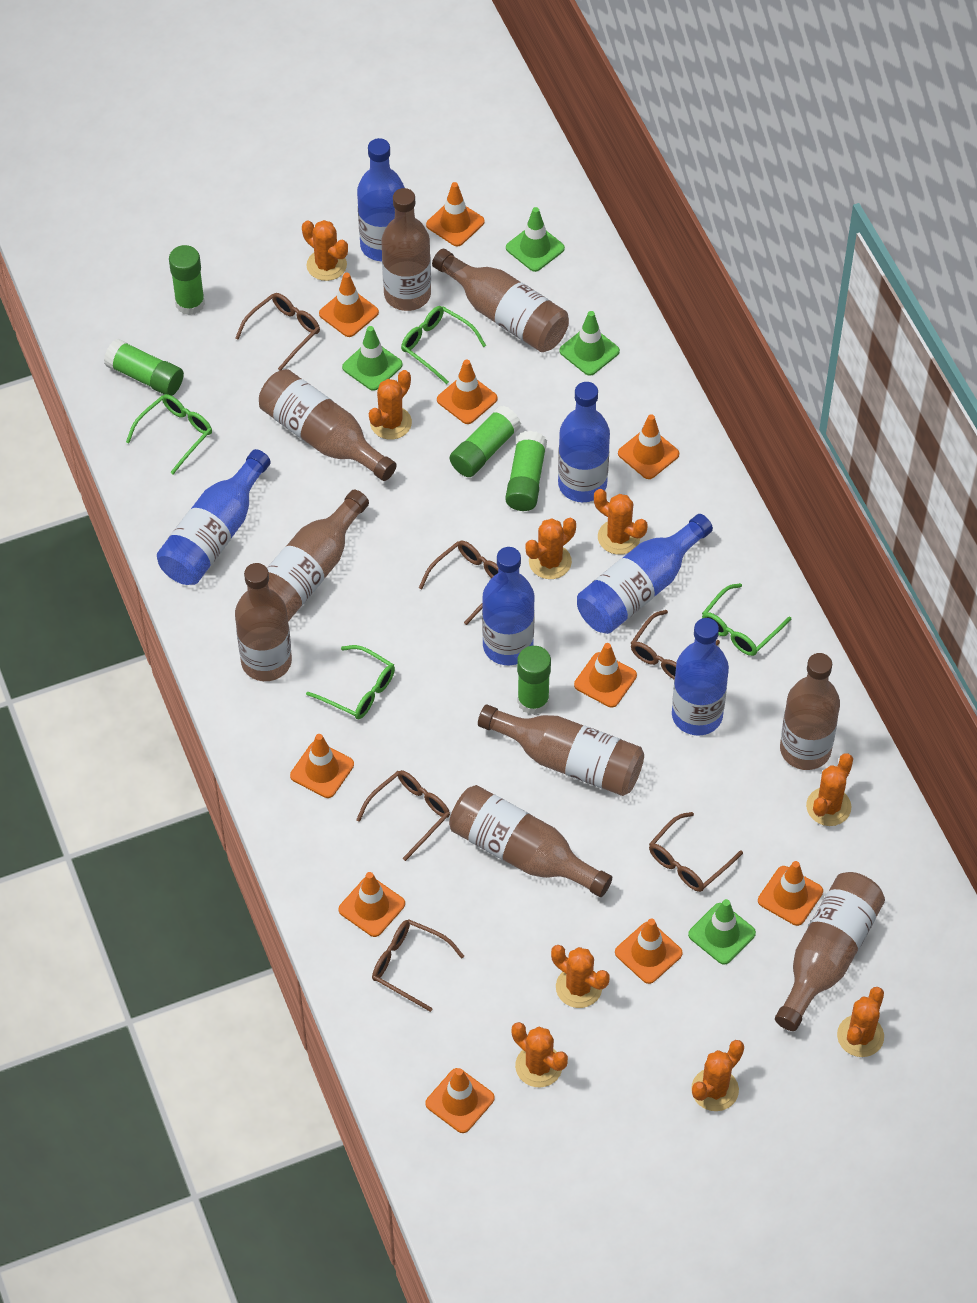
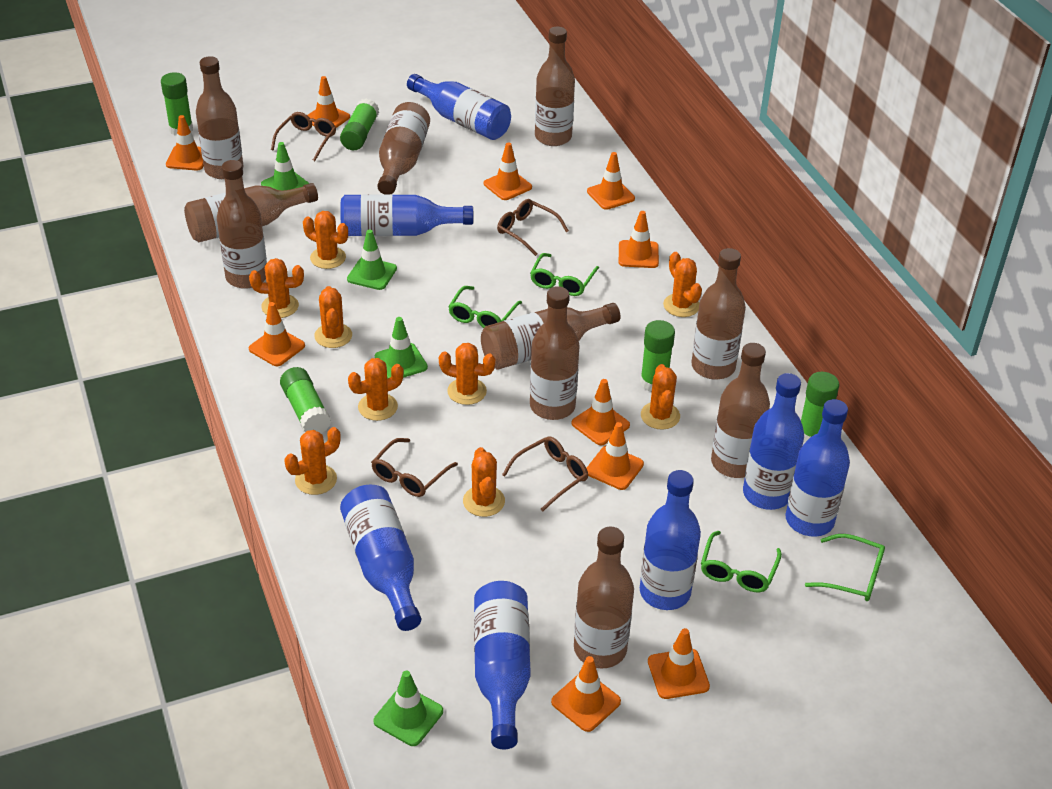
blue bottle: 6 -> 7
brown bottle: 9 -> 10
brown glasses: 6 -> 4

